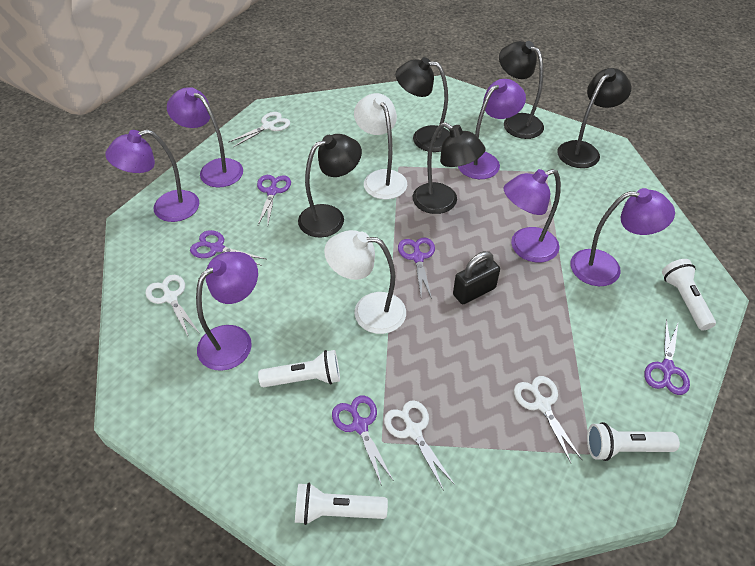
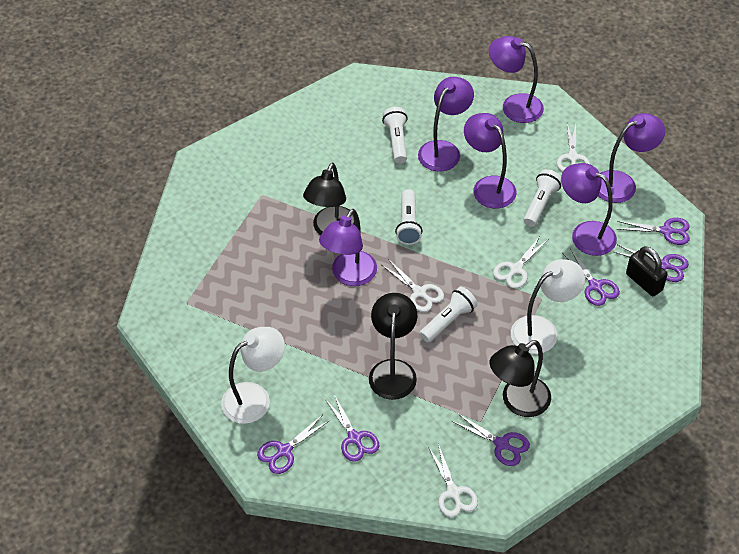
black lamp: 5 -> 3
purple scissors: 5 -> 6

